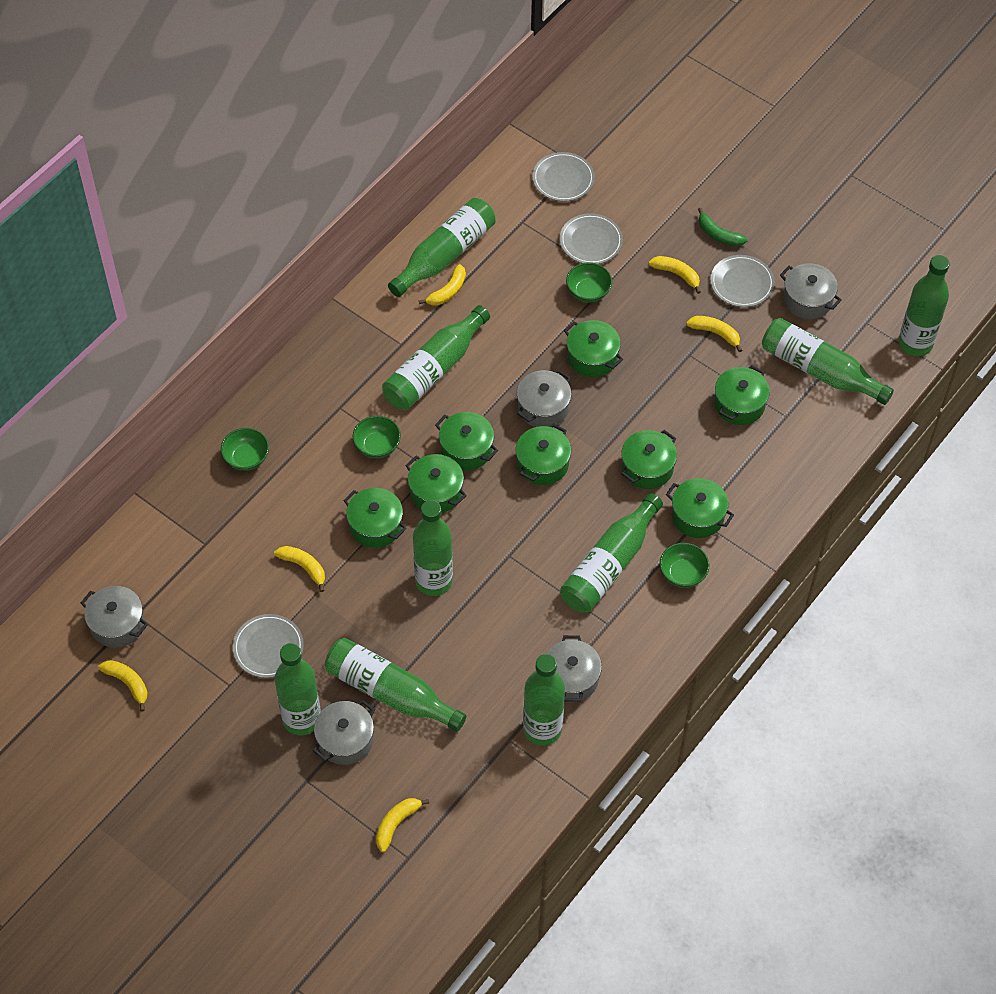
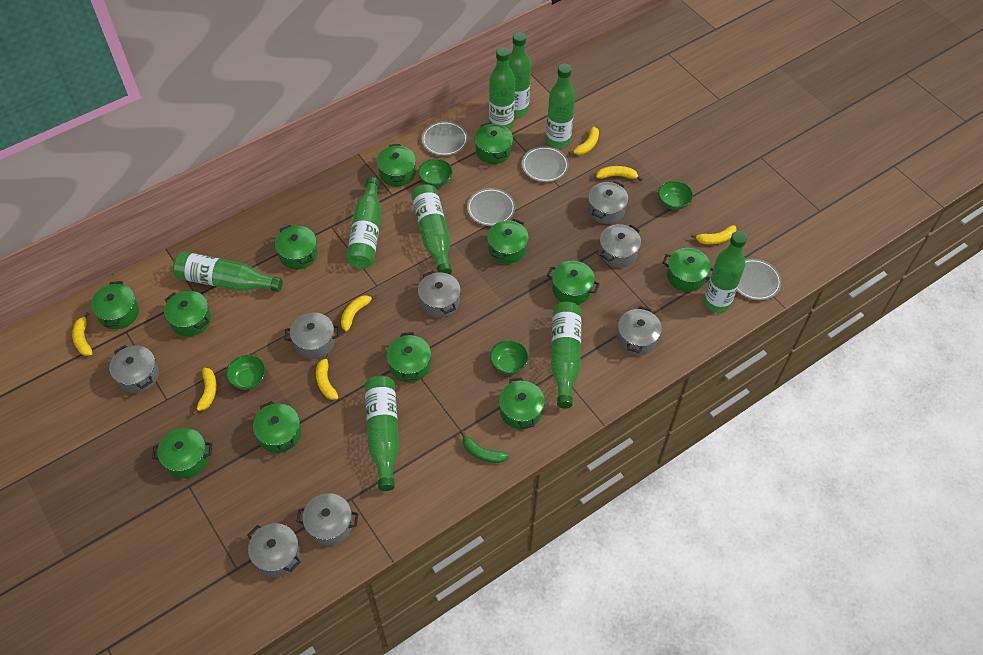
green pot: 8 -> 12
grey pot: 5 -> 8
yellow banana: 6 -> 7

